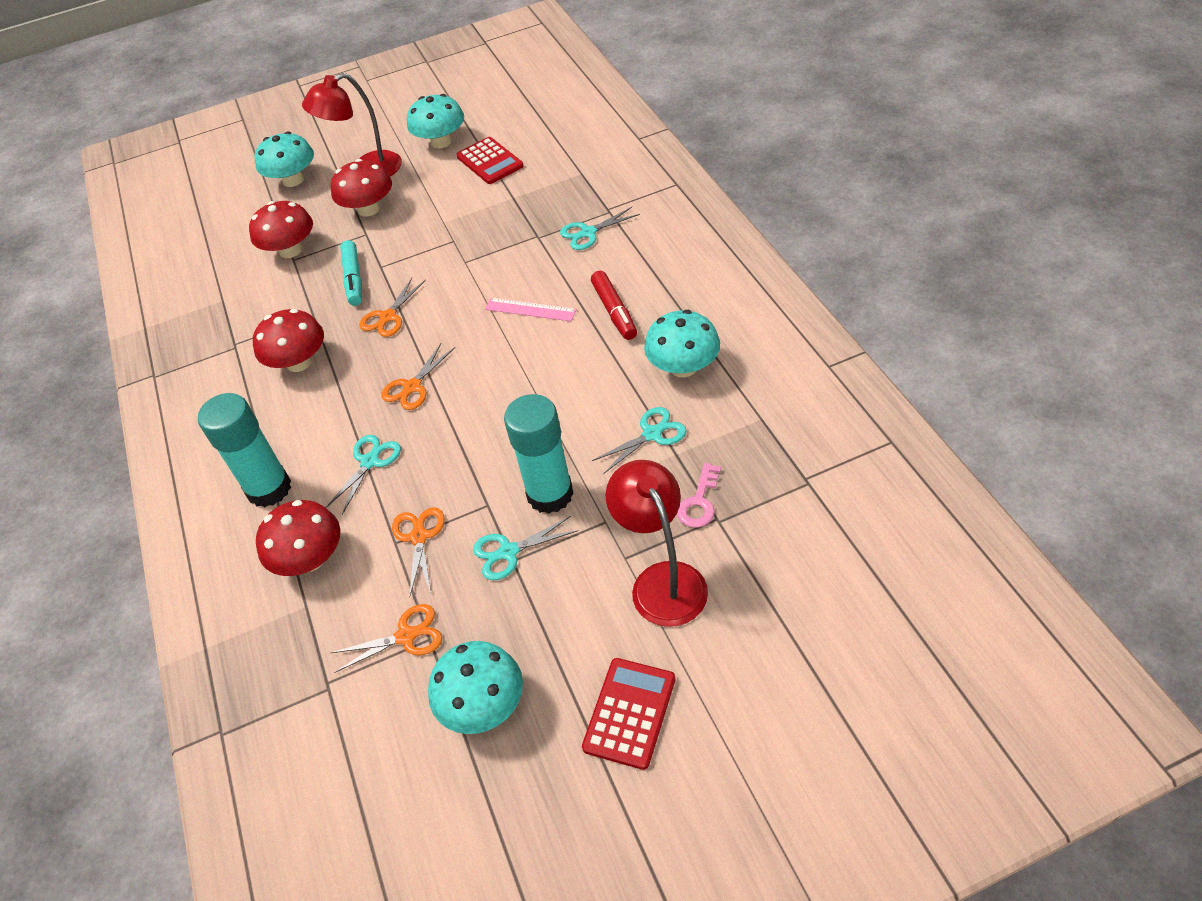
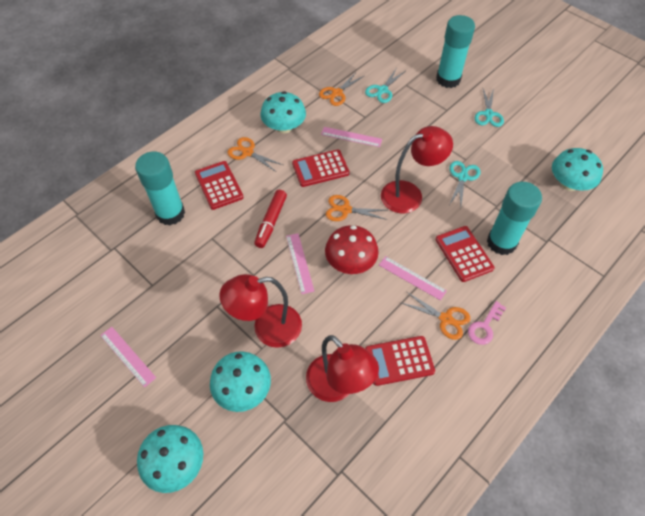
pink ruler: 1 -> 4
red calculator: 2 -> 4
red lamp: 2 -> 3
red mushroom: 4 -> 1
turquoise glue stick: 2 -> 3
turquoise marker: 1 -> 0
turquoise scissors: 4 -> 3

